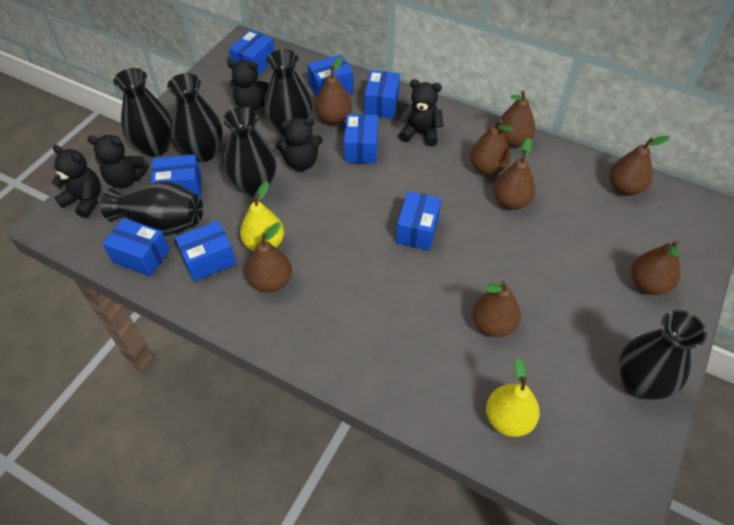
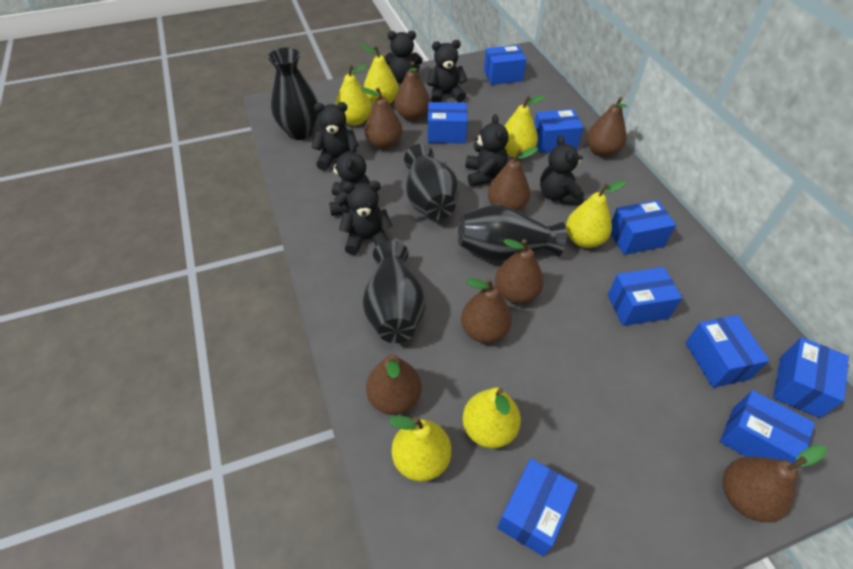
black teddy bear: 5 -> 7
black vase: 6 -> 4
blue box: 8 -> 9
yellow pear: 2 -> 6

